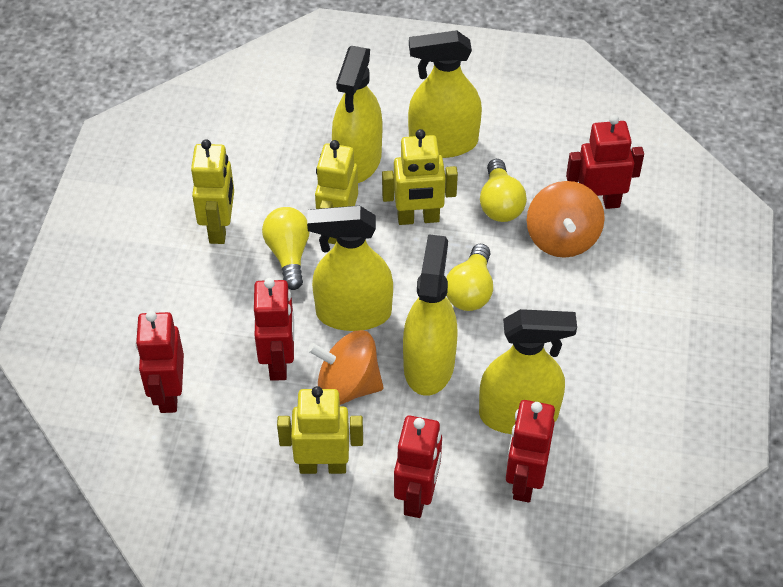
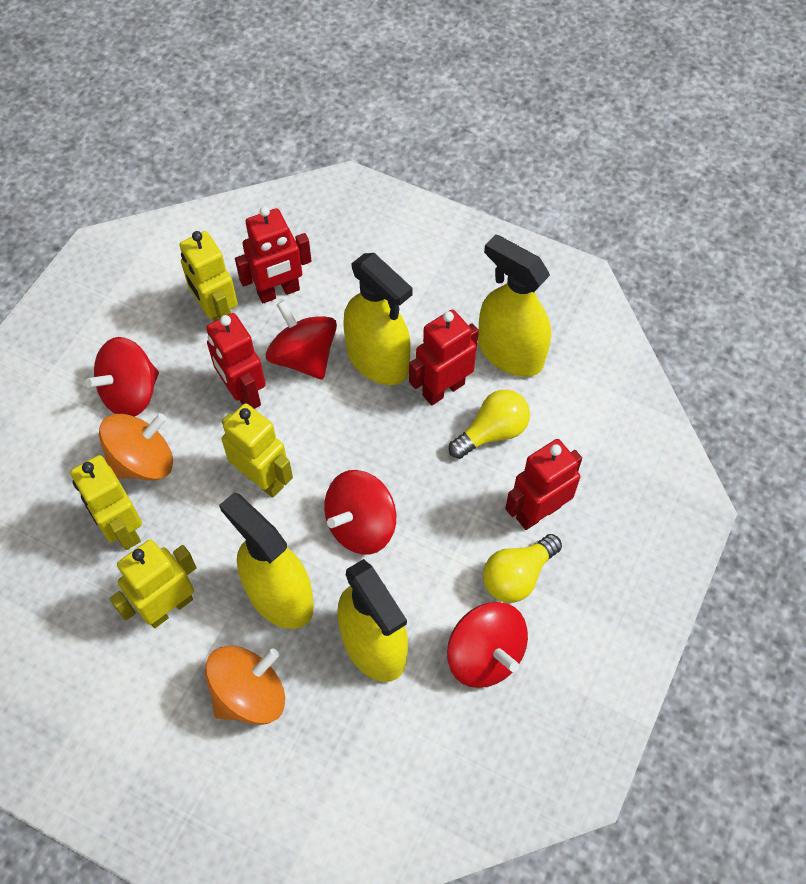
red robot: 5 -> 4
red spinning top: 0 -> 4
yellow light bulb: 3 -> 2
yellow spray bottle: 5 -> 4

